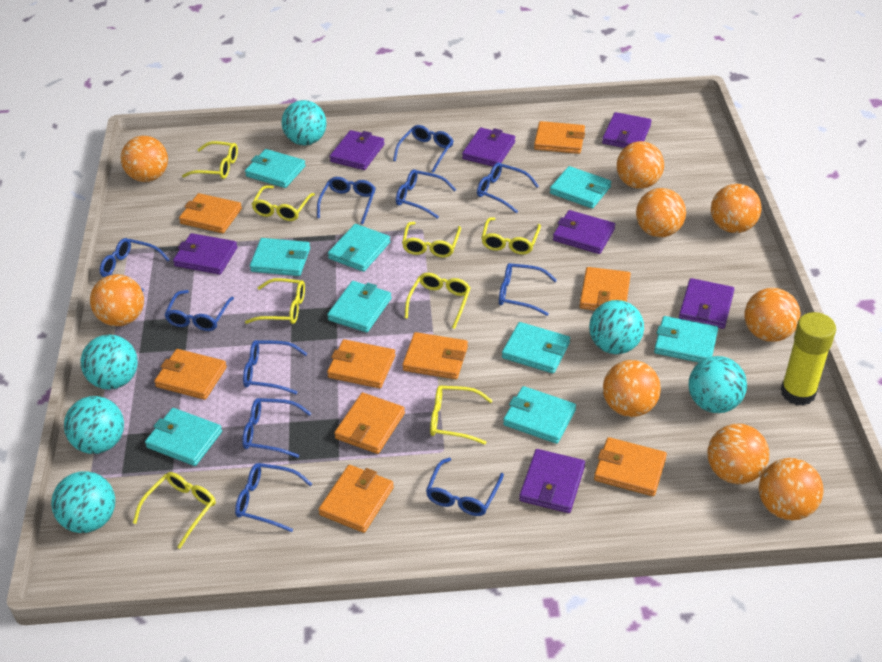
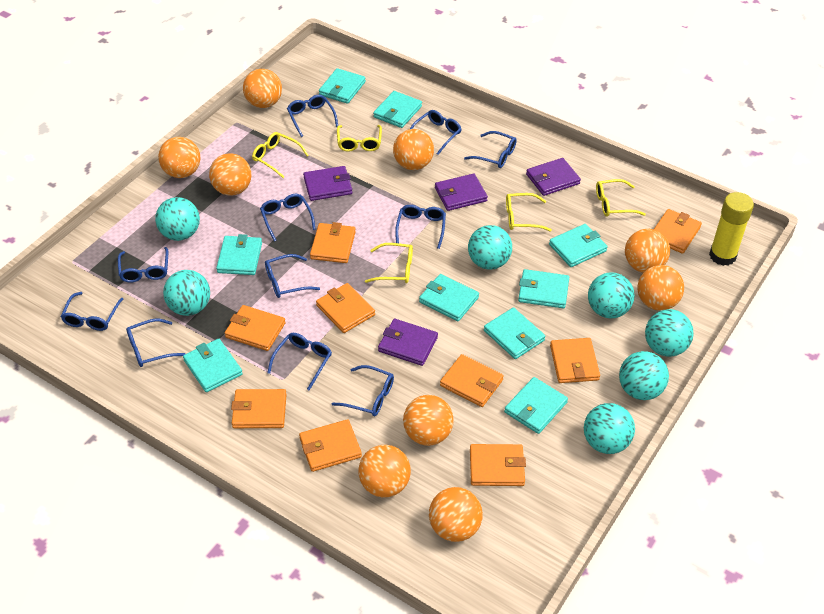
purple wallet: 7 -> 4
turquoise ball: 6 -> 7
yellow glasses: 8 -> 5

